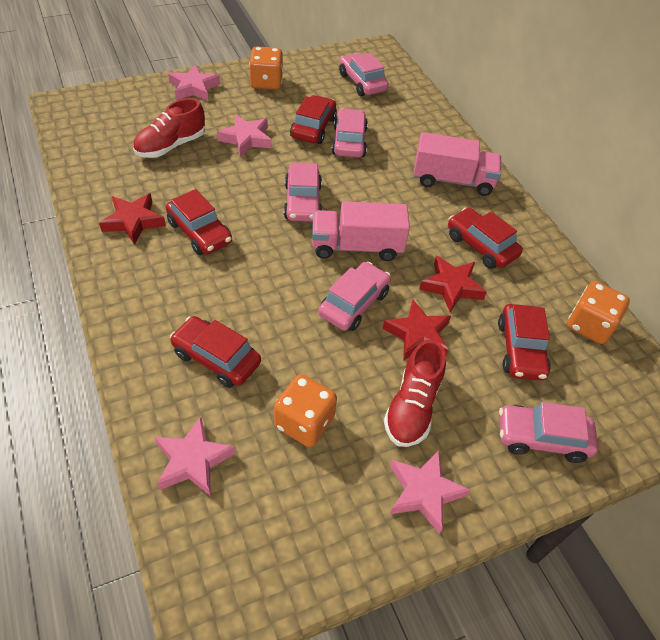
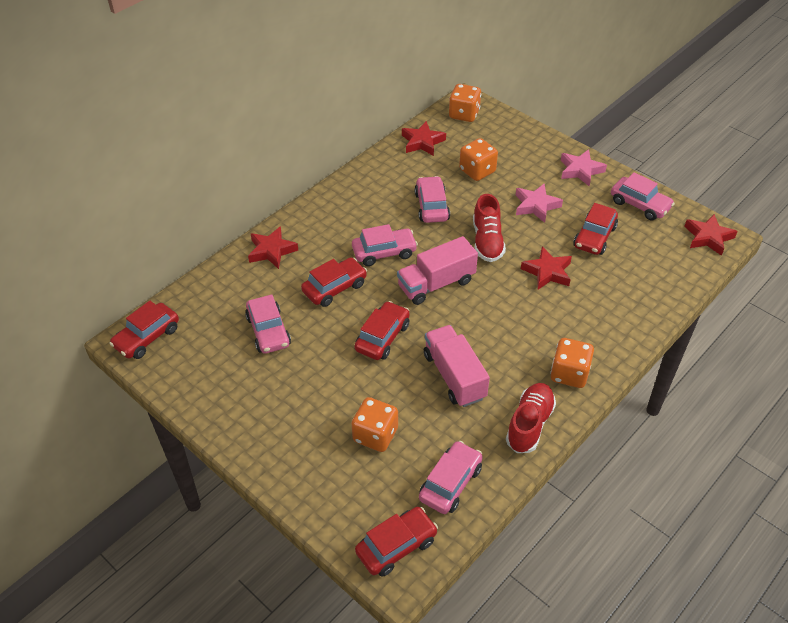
orange dice: 3 -> 4
pink star: 4 -> 2
red star: 3 -> 4

